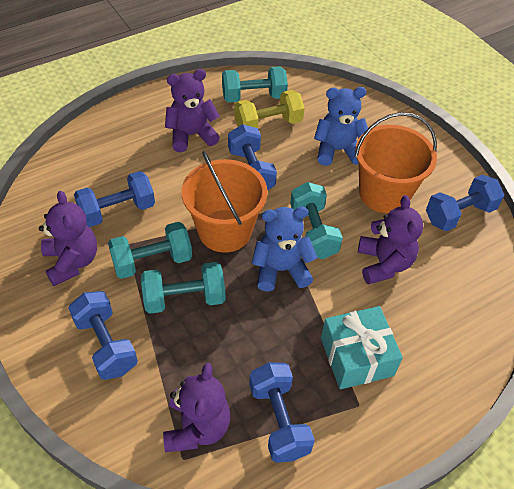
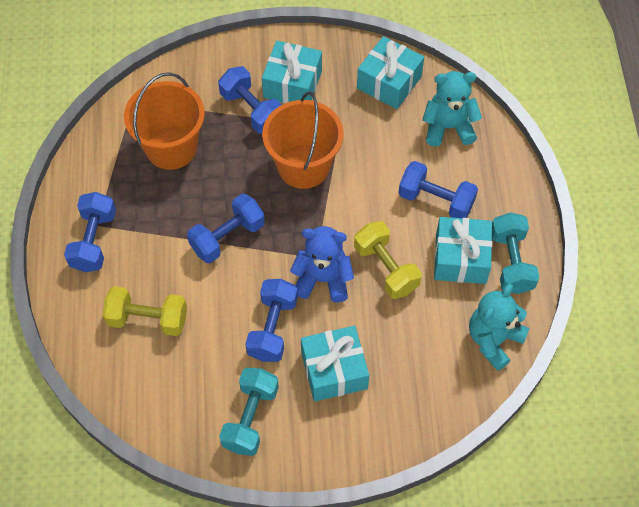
blue teddy bear: 2 -> 1
purple teddy bear: 4 -> 0
turquoise dumbbell: 4 -> 2
turquoise gift: 1 -> 4
turquoise teddy bear: 0 -> 2
yellow dumbbell: 1 -> 2

